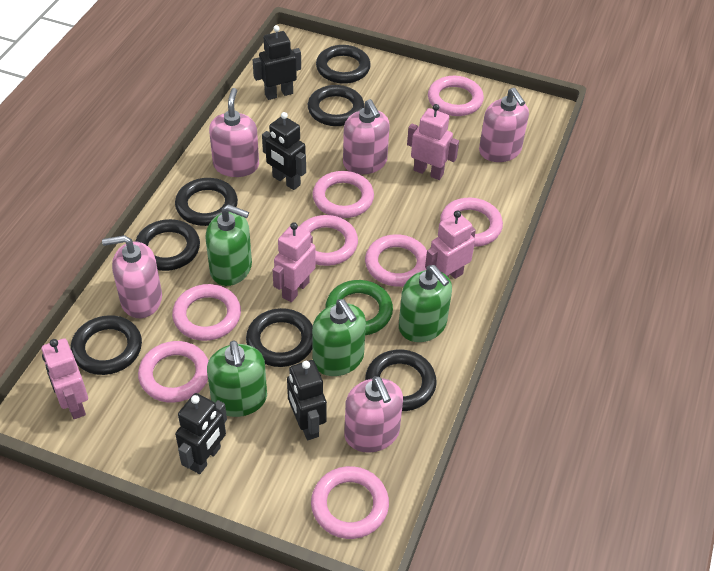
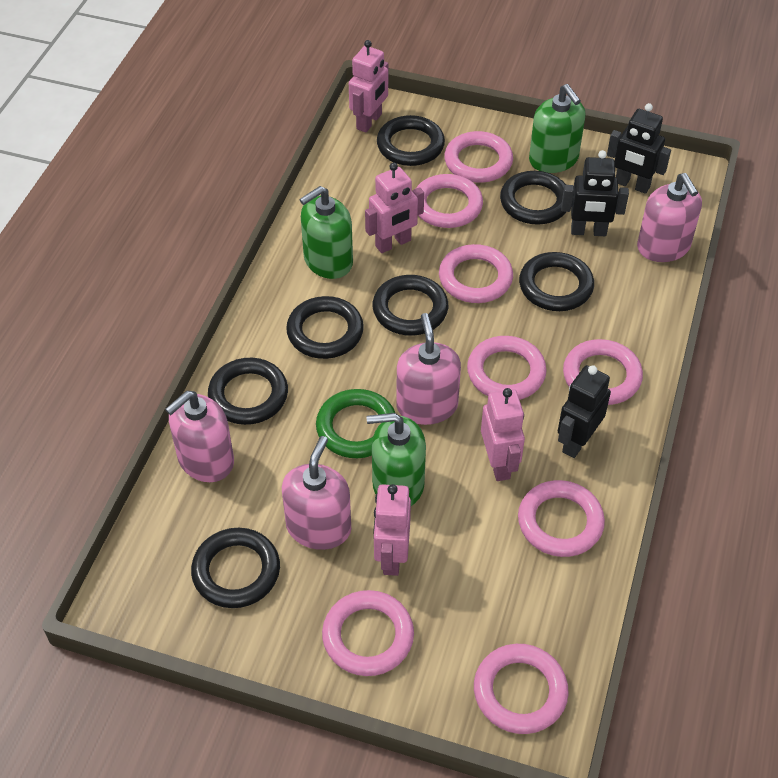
black robot: 4 -> 3
green soap dispenser: 4 -> 3
pink soap dispenser: 5 -> 4

